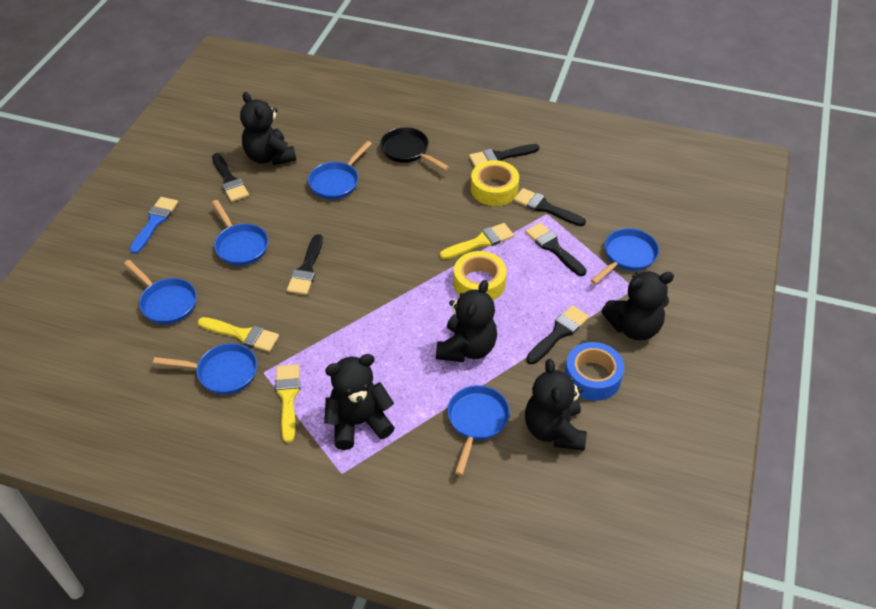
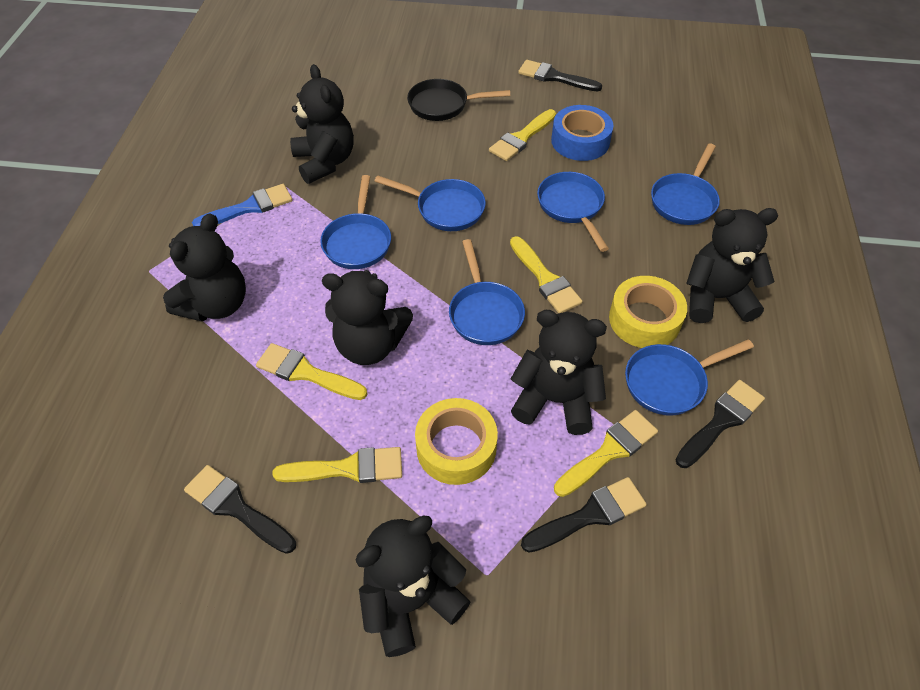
black brush: 6 -> 4
black teddy bear: 5 -> 6
yellow brush: 3 -> 5

